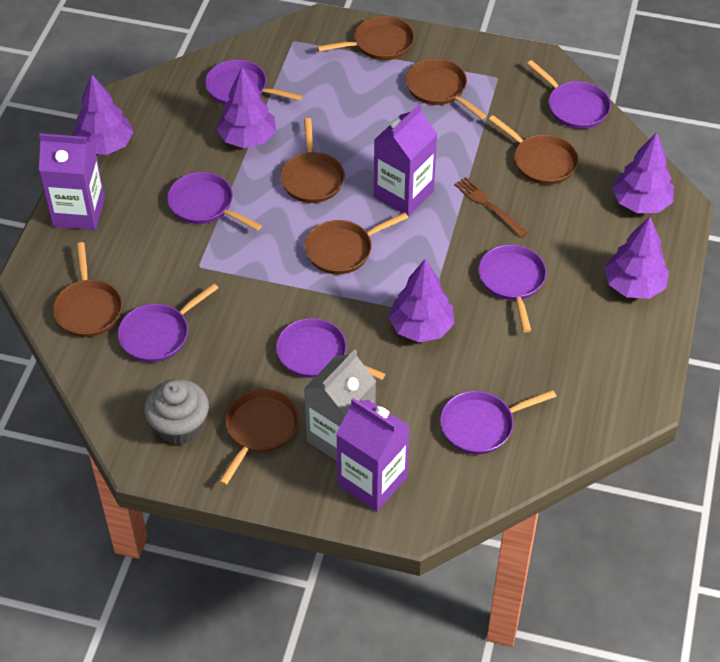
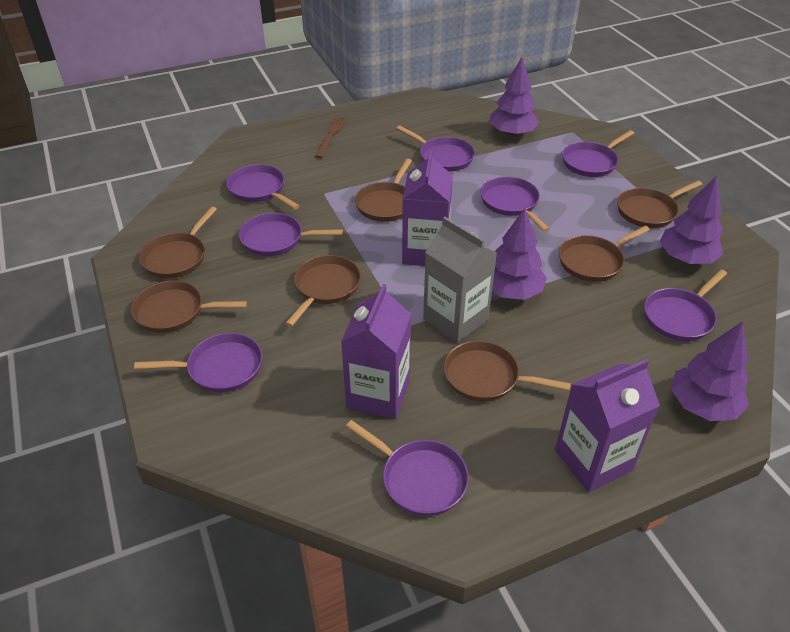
grey cupcake: 1 -> 0
purple pan: 7 -> 8
purple tree: 5 -> 4

